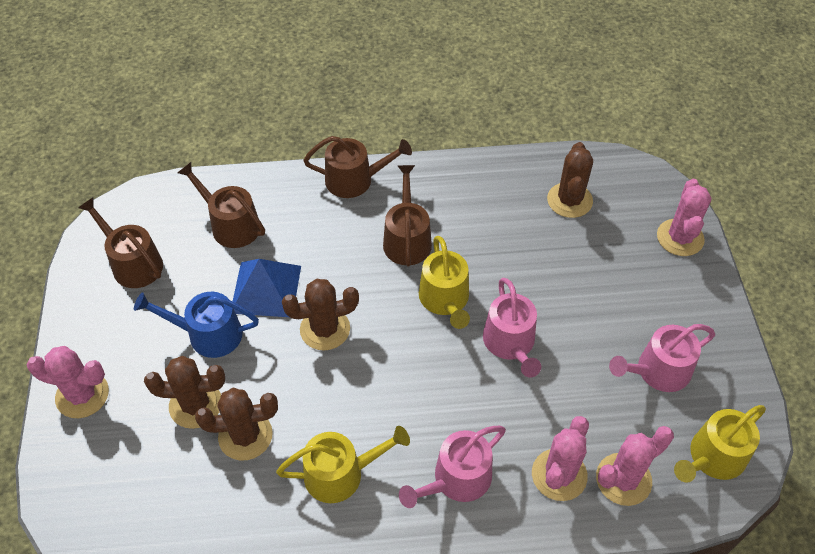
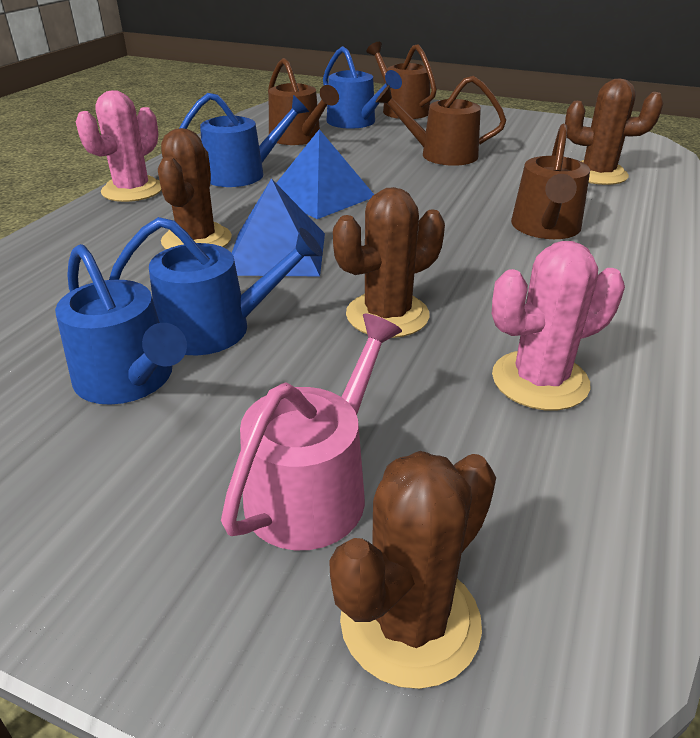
blue pyramid: 1 -> 2
blue watering can: 1 -> 4
pink cactus: 4 -> 2
pink watering can: 3 -> 1
yellow watering can: 3 -> 0

